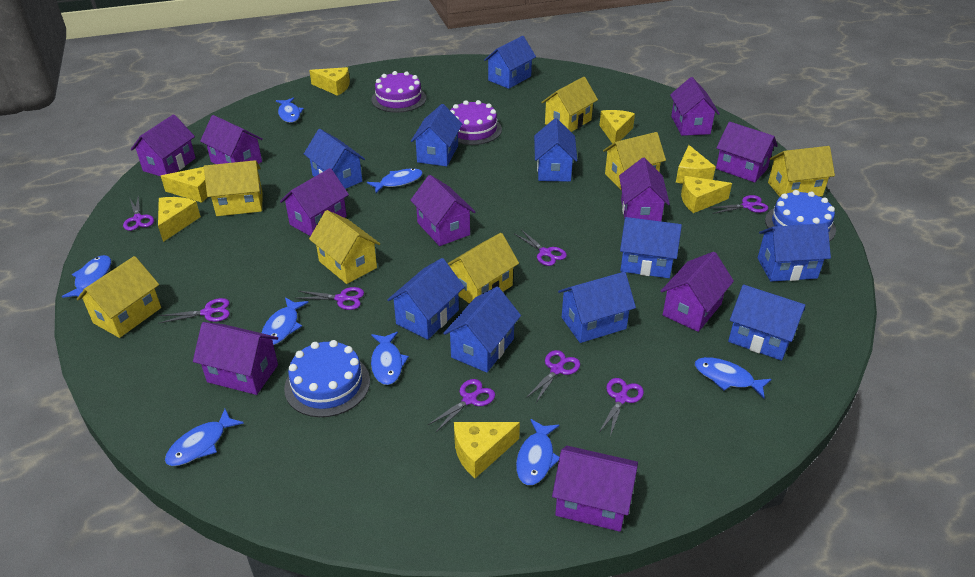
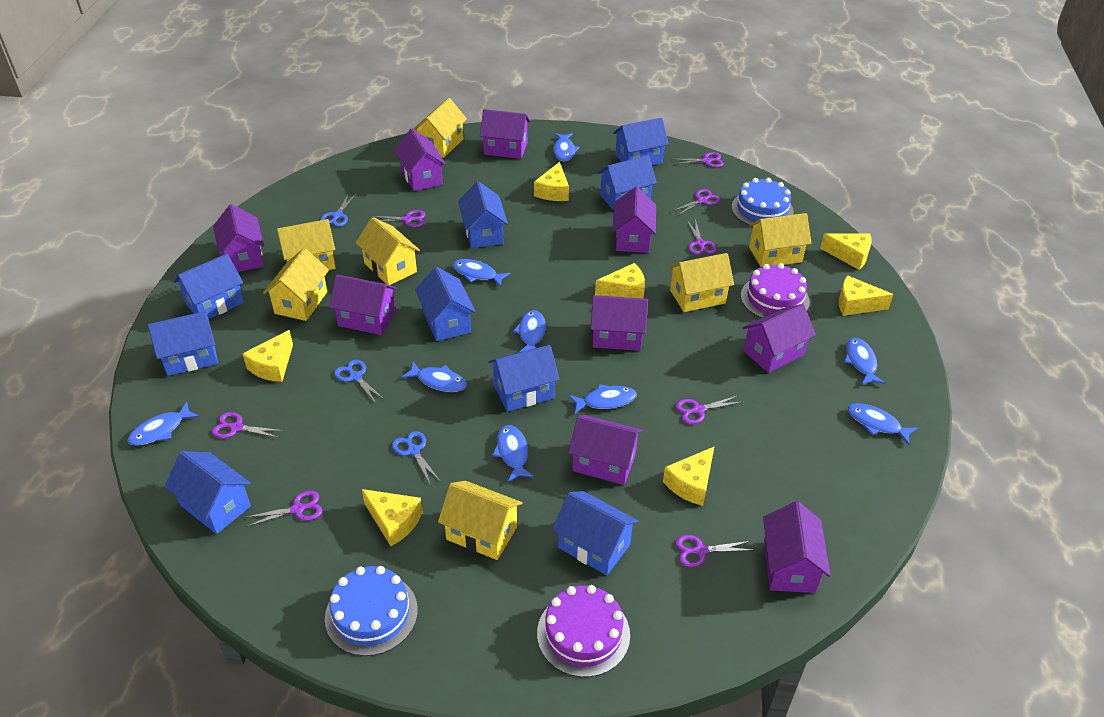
blue fish: 8 -> 9
blue house: 10 -> 9
blue scissors: 0 -> 3
purple house: 10 -> 9

